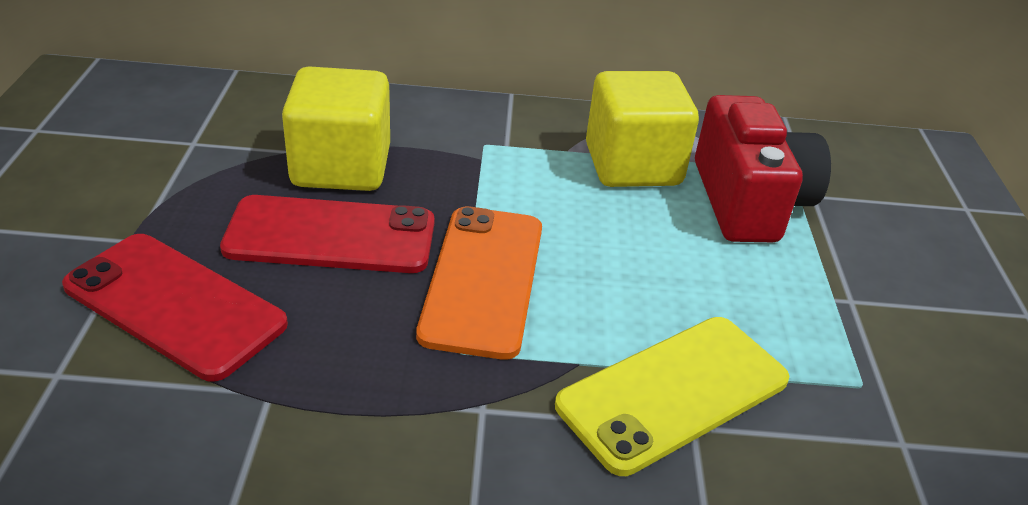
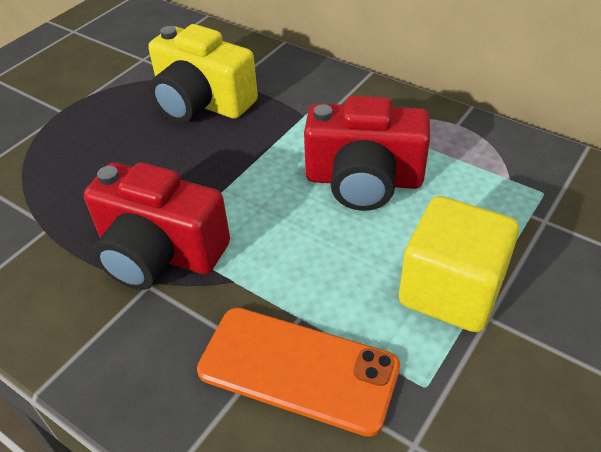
red camera: 1 -> 2
red phone: 2 -> 0
yellow camera: 0 -> 1
yellow cube: 2 -> 1
yellow phone: 1 -> 0

